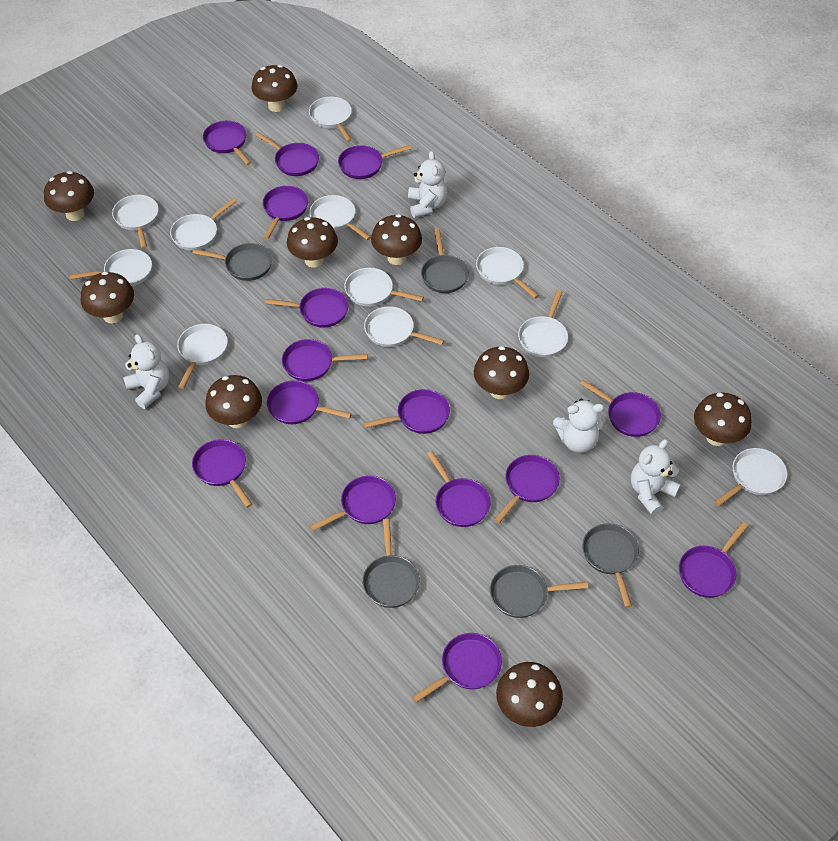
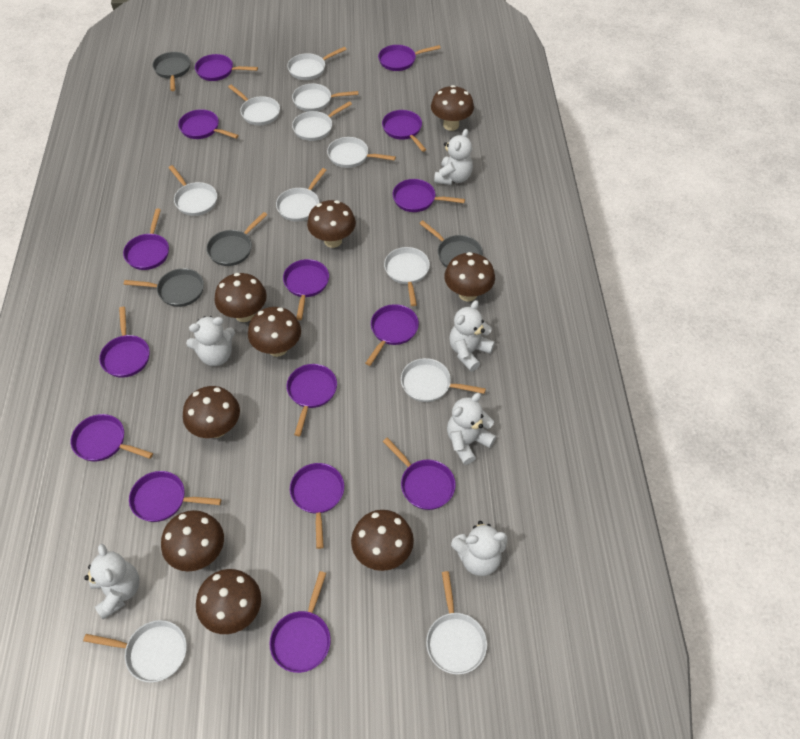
grey pan: 5 -> 4
white teddy bear: 4 -> 6

